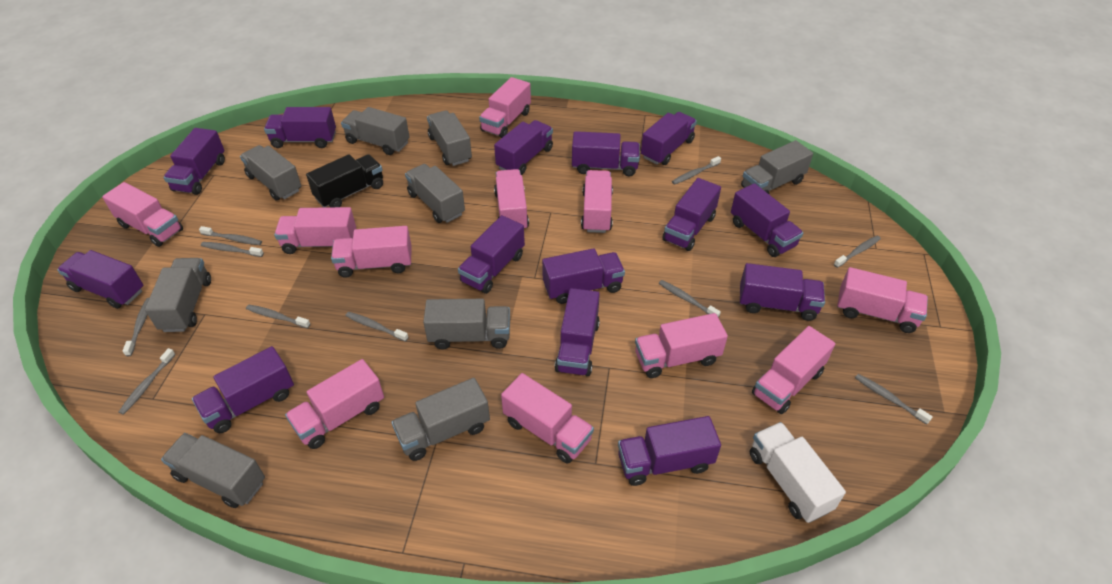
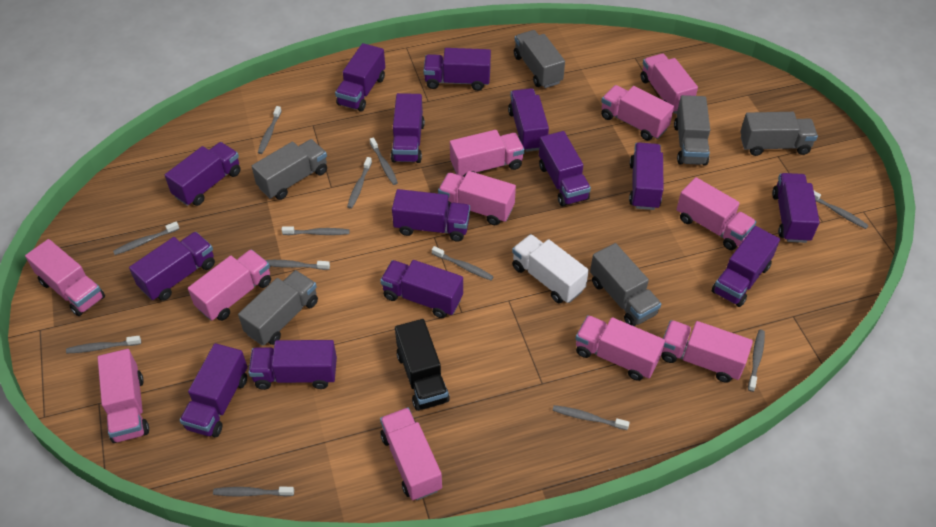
grey toothbrush: 10 -> 12
grey truck: 9 -> 6

